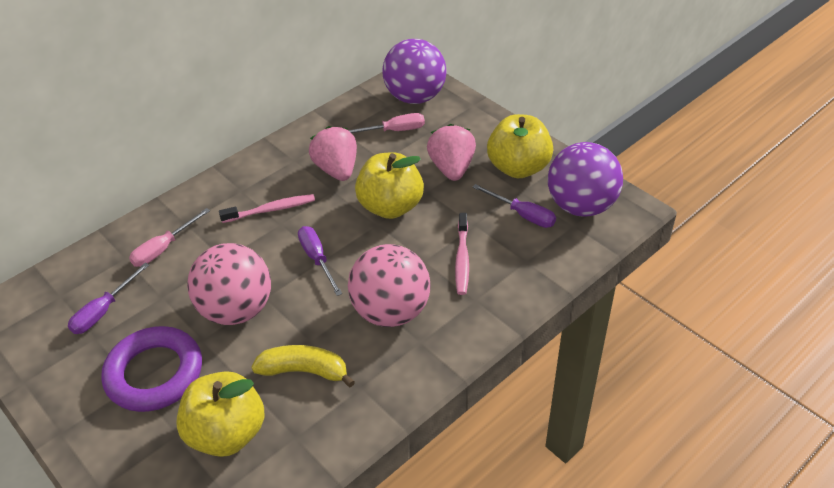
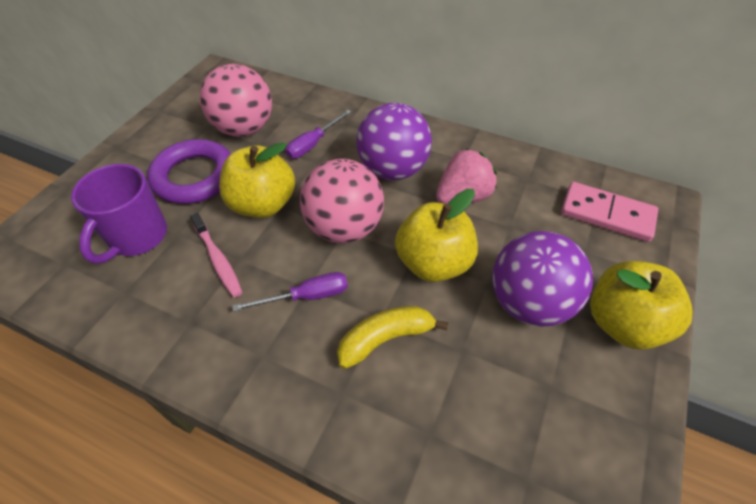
pink domino: 0 -> 1
pink screwdriver: 2 -> 0
pink strawberry: 2 -> 1
pink toothbrush: 2 -> 1
purple mug: 0 -> 1
purple screwdriver: 3 -> 2

